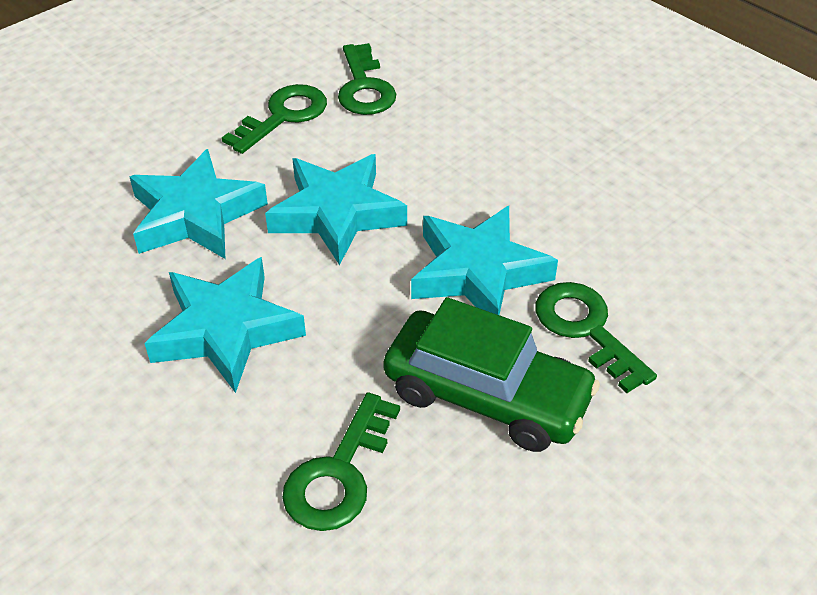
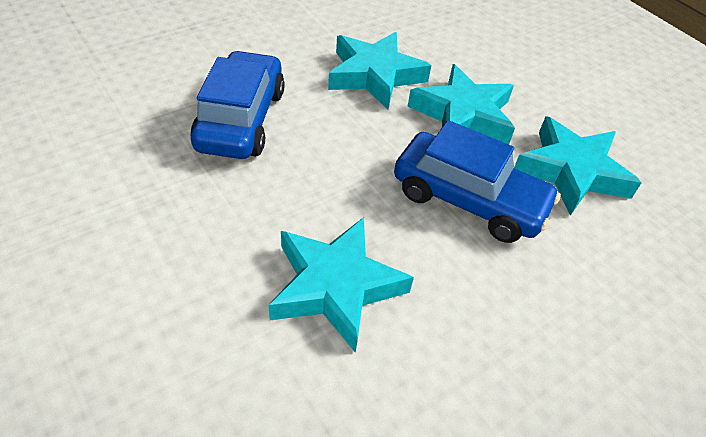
blue car: 0 -> 2
green car: 1 -> 0
green key: 4 -> 0

